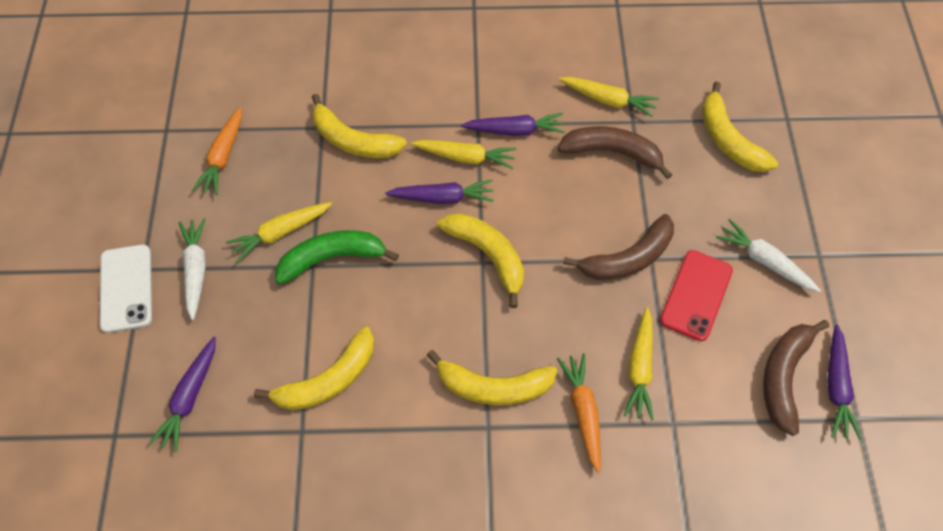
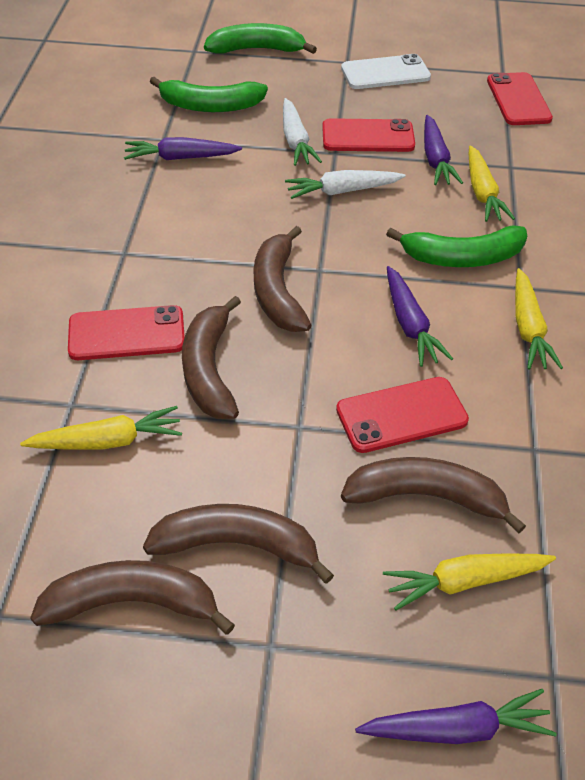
brown banana: 3 -> 5
green banana: 1 -> 3
orange carrot: 2 -> 0
red phone: 1 -> 4
yellow banana: 5 -> 0

